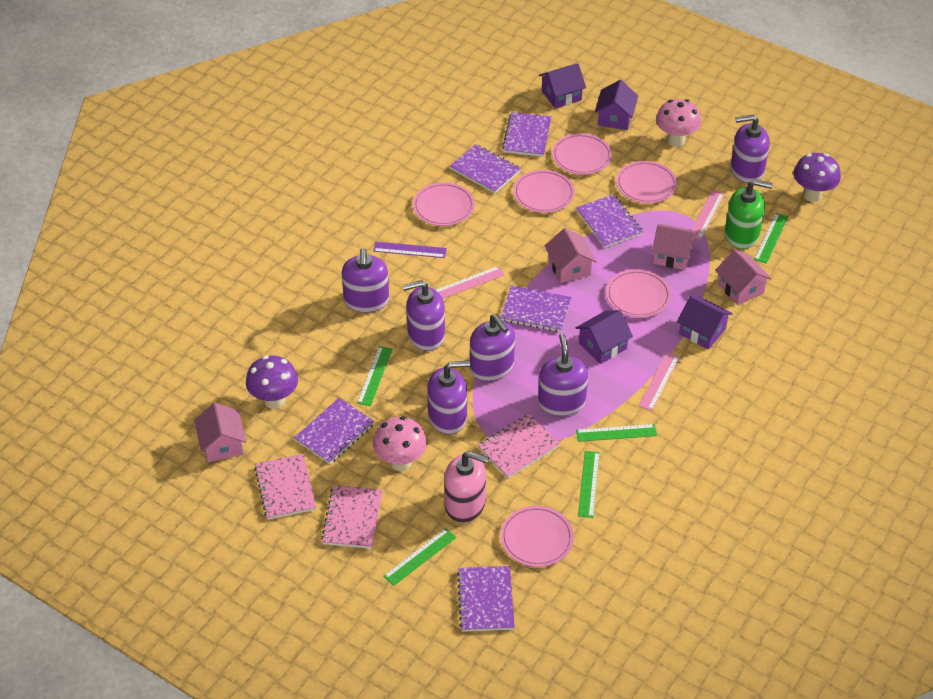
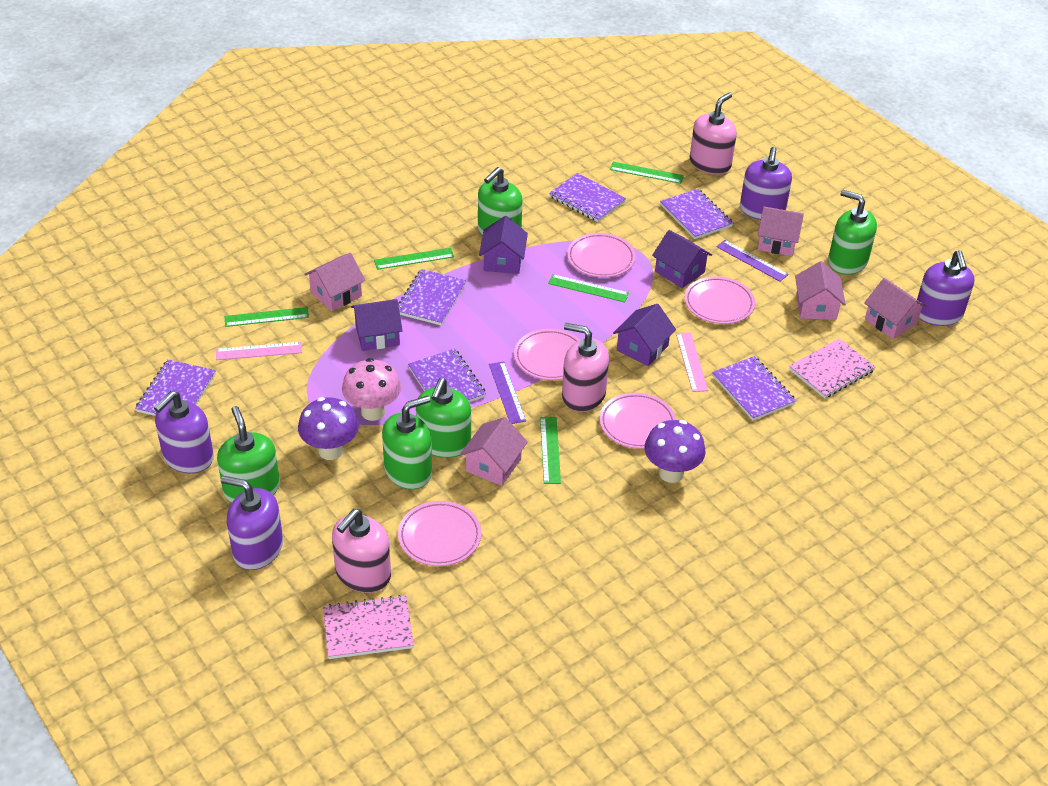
green soap dispenser: 1 -> 5
pink house: 4 -> 5
pink mushroom: 2 -> 1
pink notebook: 3 -> 2
pink plate: 6 -> 5
pink ruler: 3 -> 2
pink soap dispenser: 1 -> 3
purple ruler: 1 -> 2
purple soap dispenser: 6 -> 4

